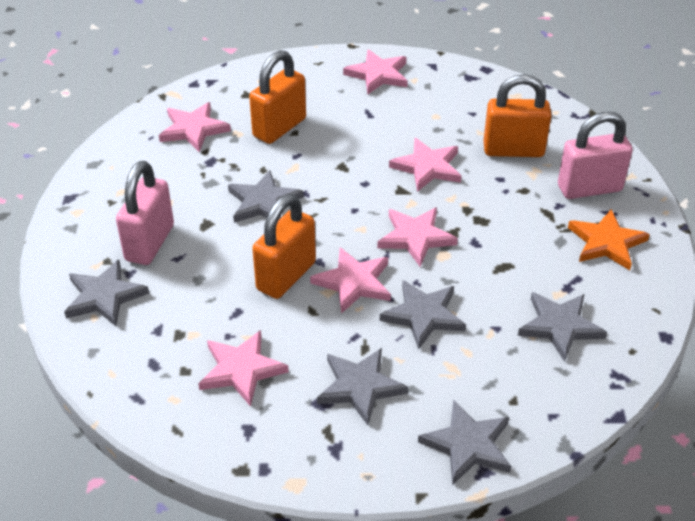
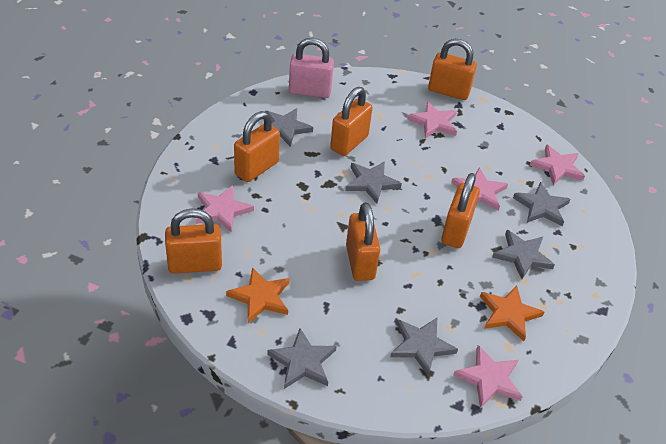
orange padlock: 3 -> 6
orange star: 1 -> 2
pink padlock: 2 -> 1
pink star: 6 -> 5

